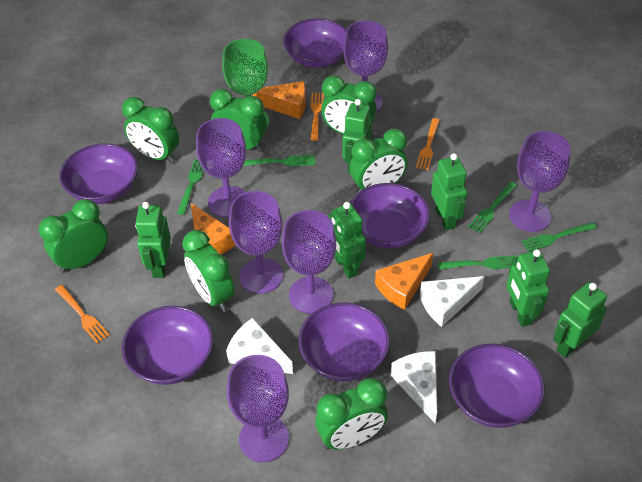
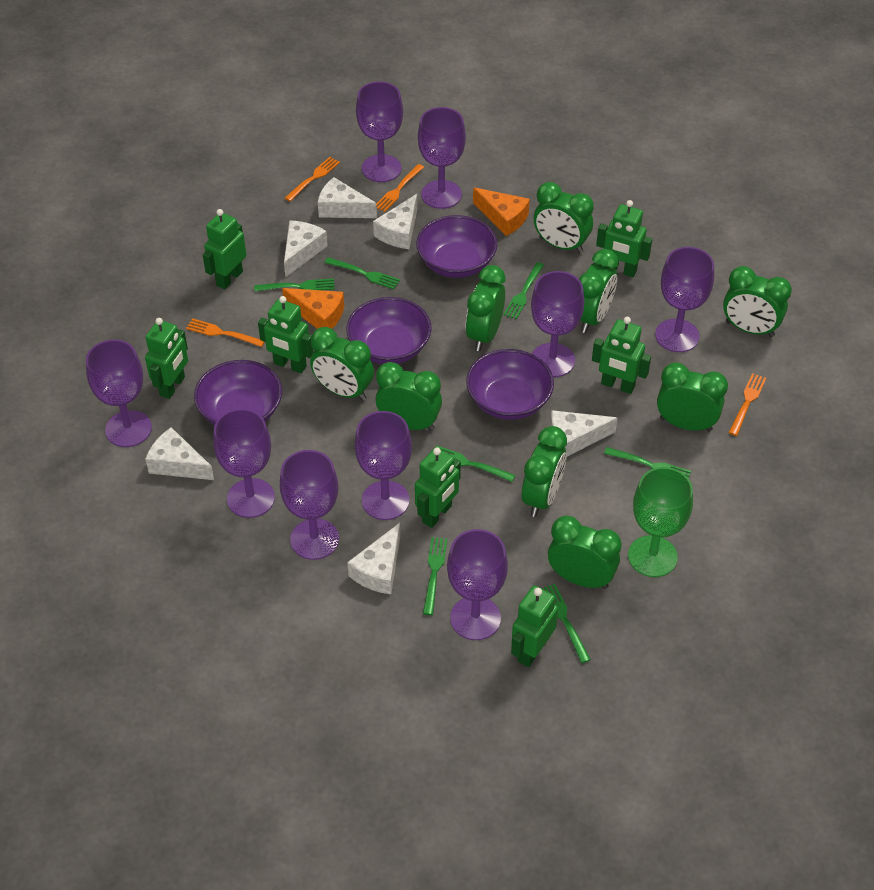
green clock: 7 -> 9
green fork: 5 -> 7
green robot: 6 -> 7
orange cheese: 3 -> 2
orange fork: 3 -> 4
purple bowl: 6 -> 4
purple goblet: 6 -> 9
white cheese: 3 -> 6

